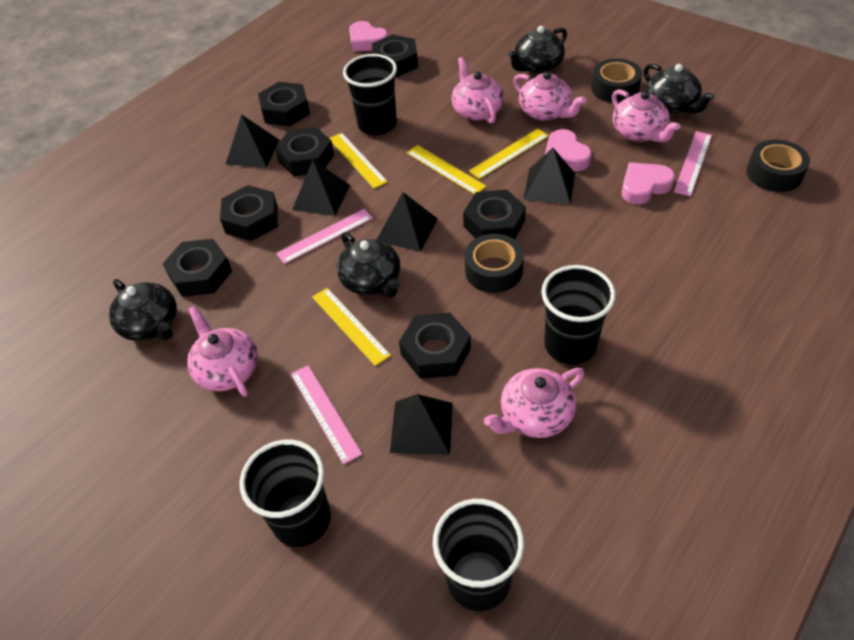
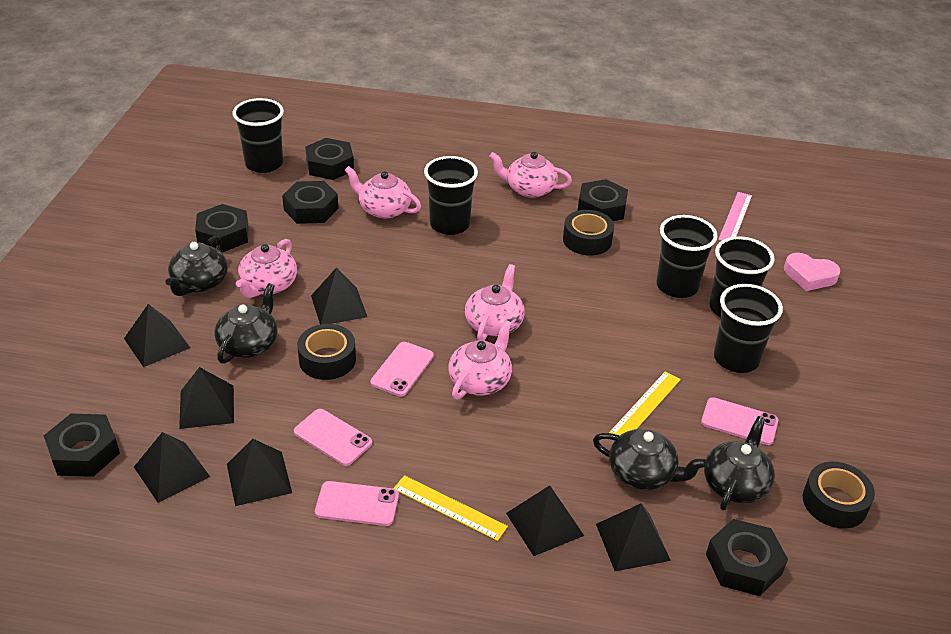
black cup: 4 -> 5
black nut: 7 -> 6
black pyramid: 5 -> 7
pink heart: 3 -> 1
pink phone: 0 -> 4
pink ruler: 3 -> 1
yellow ruler: 4 -> 2

